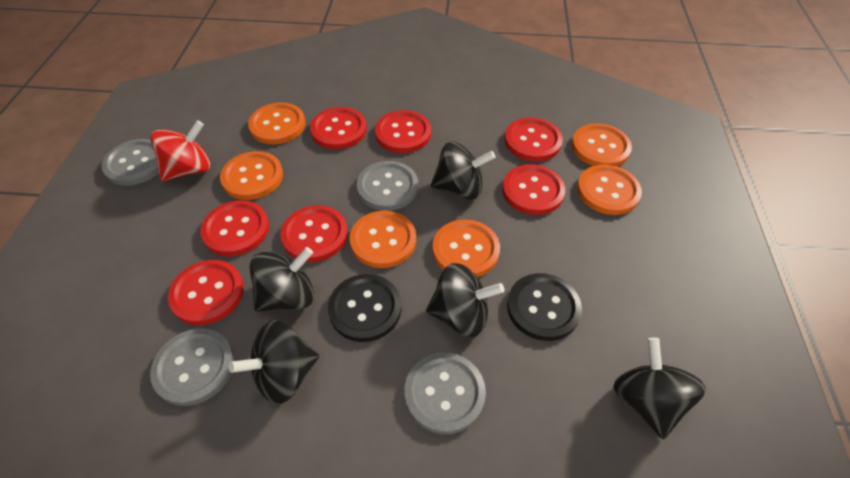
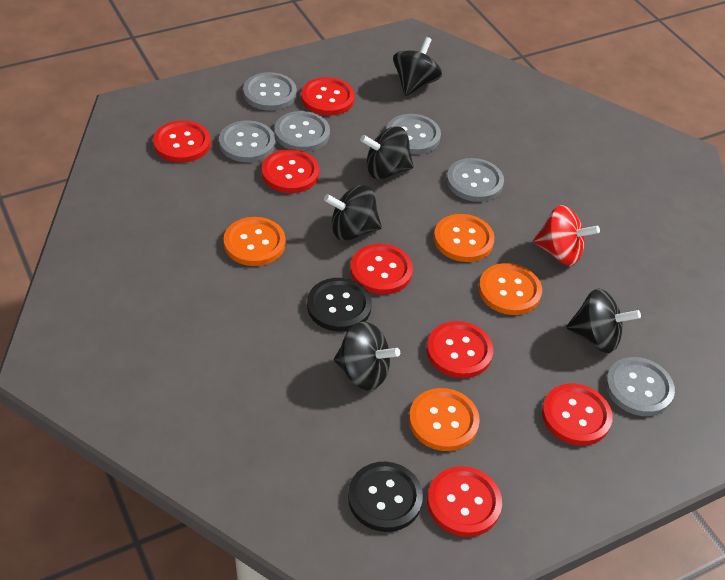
grey button: 4 -> 6
orange button: 6 -> 4

